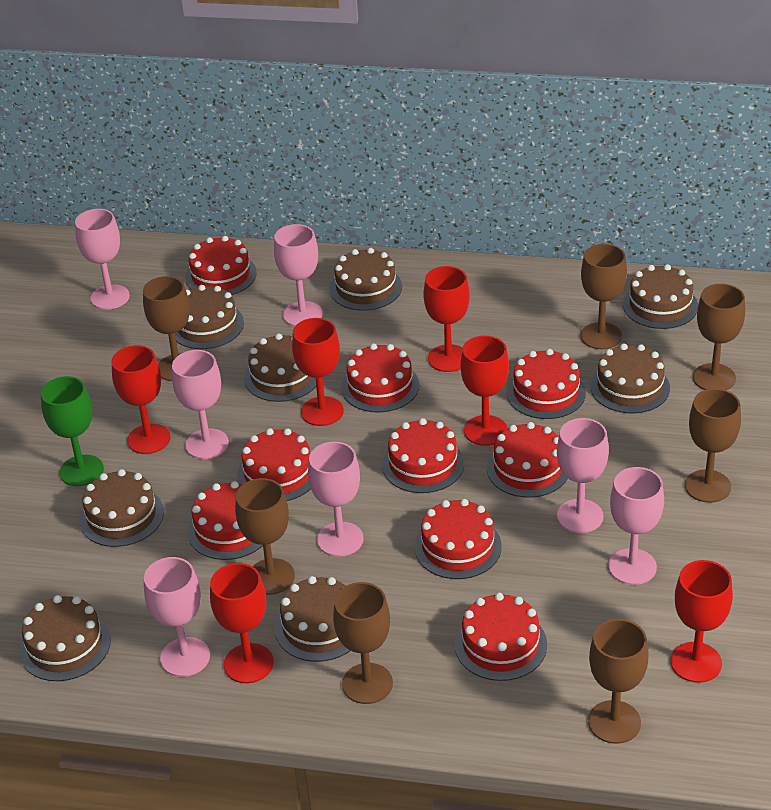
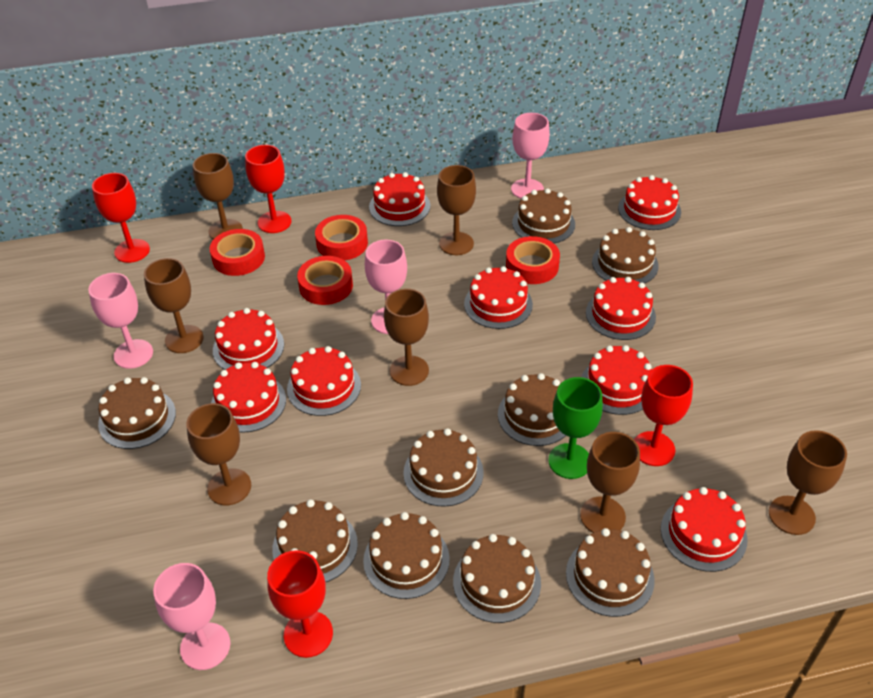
brown cake: 8 -> 9
pink goblet: 7 -> 4
red goblet: 6 -> 4
red tape: 0 -> 4

